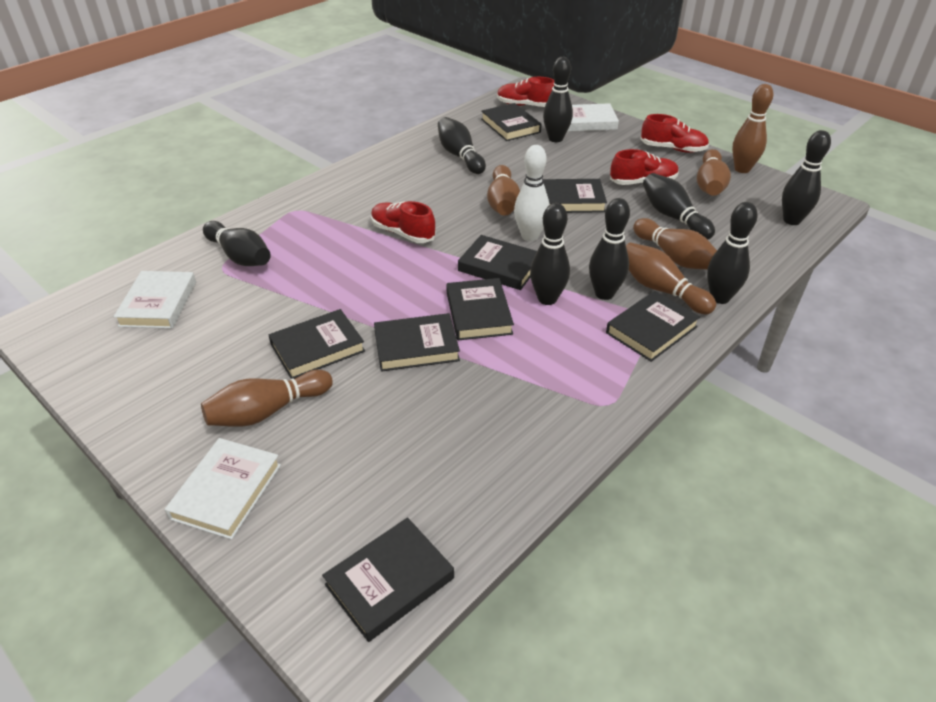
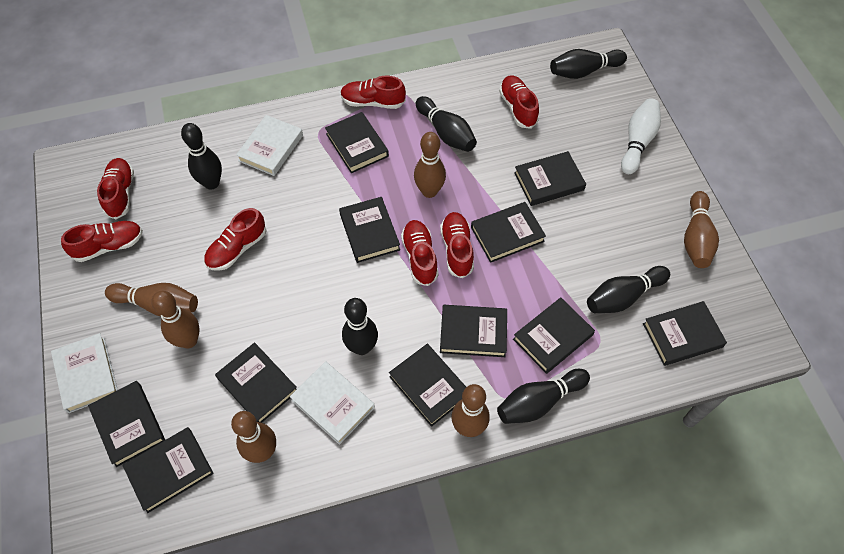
black book: 8 -> 11
black bowling pin: 8 -> 6
red shoe: 4 -> 7

